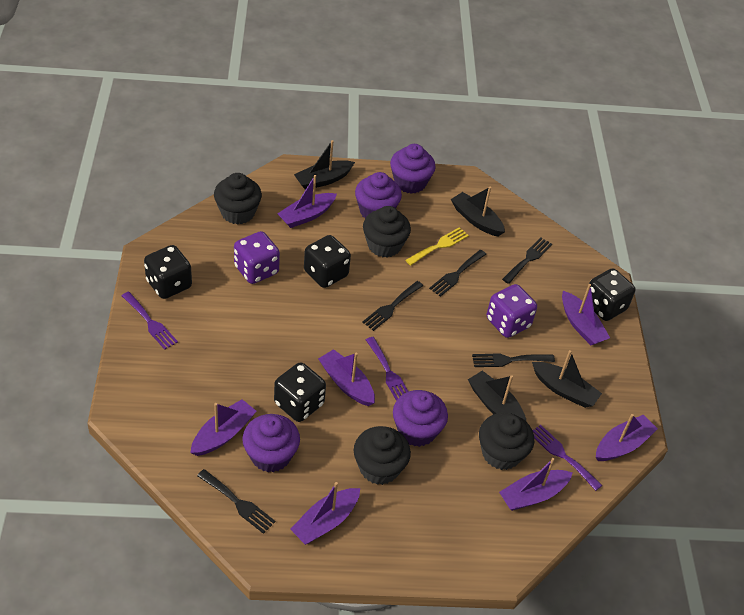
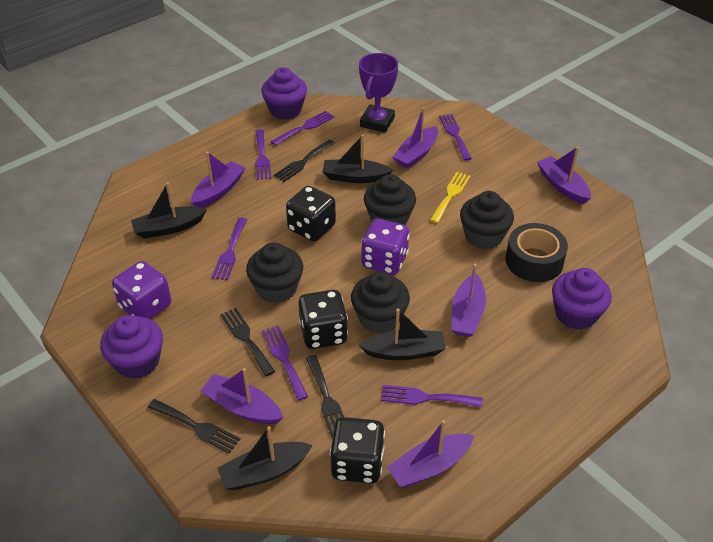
black dice: 4 -> 3
black fork: 5 -> 4
black tape: 0 -> 1
purple boat: 7 -> 6
purple cupcake: 4 -> 3
purple fork: 3 -> 6
purple trophy: 0 -> 1

